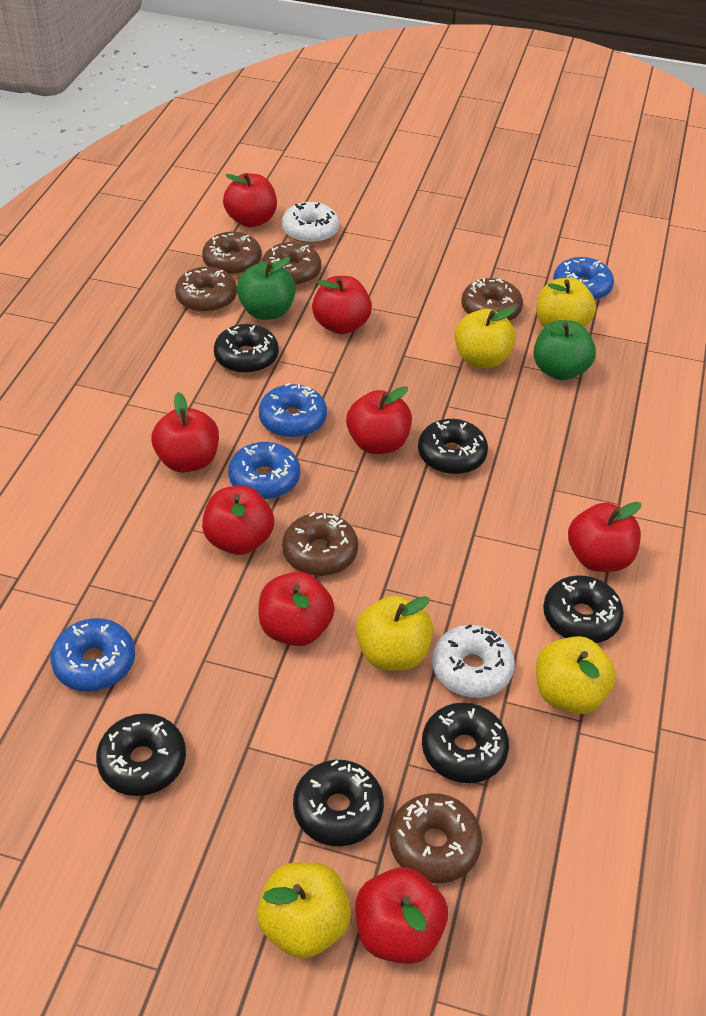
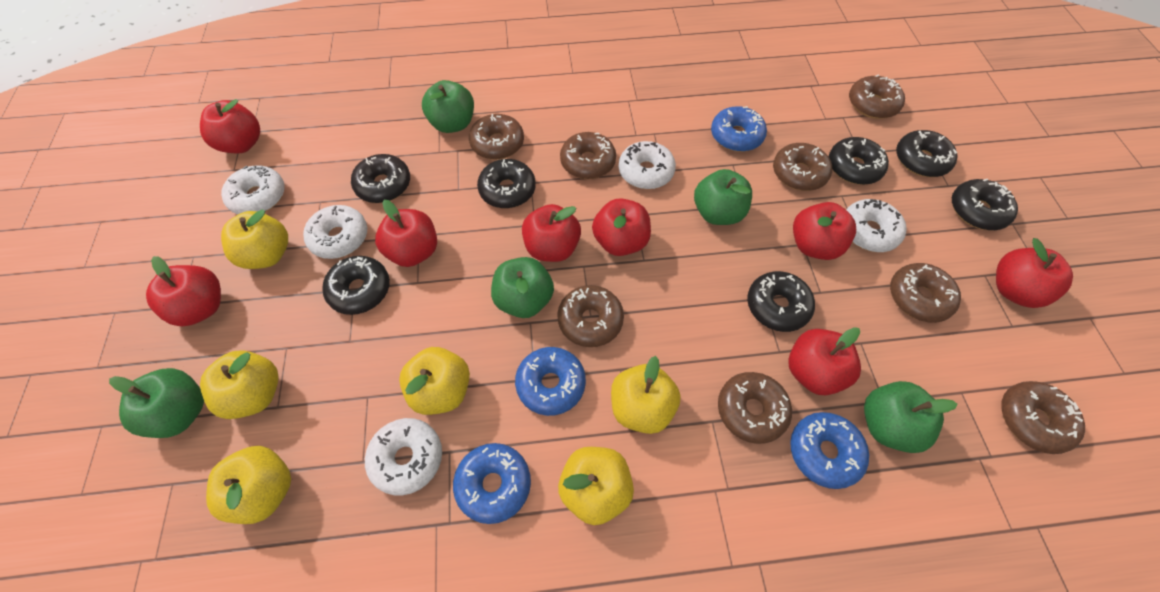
black donut: 6 -> 7
brown donut: 6 -> 8
green apple: 2 -> 5
white donut: 2 -> 5
yellow apple: 5 -> 6

